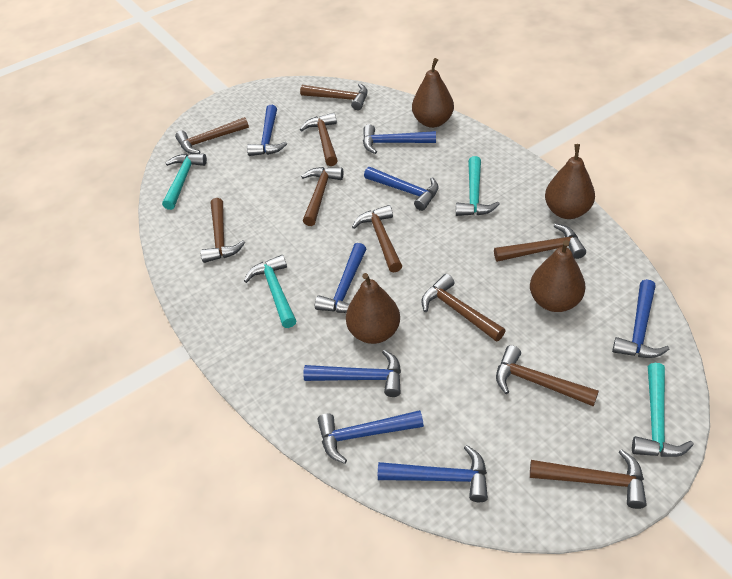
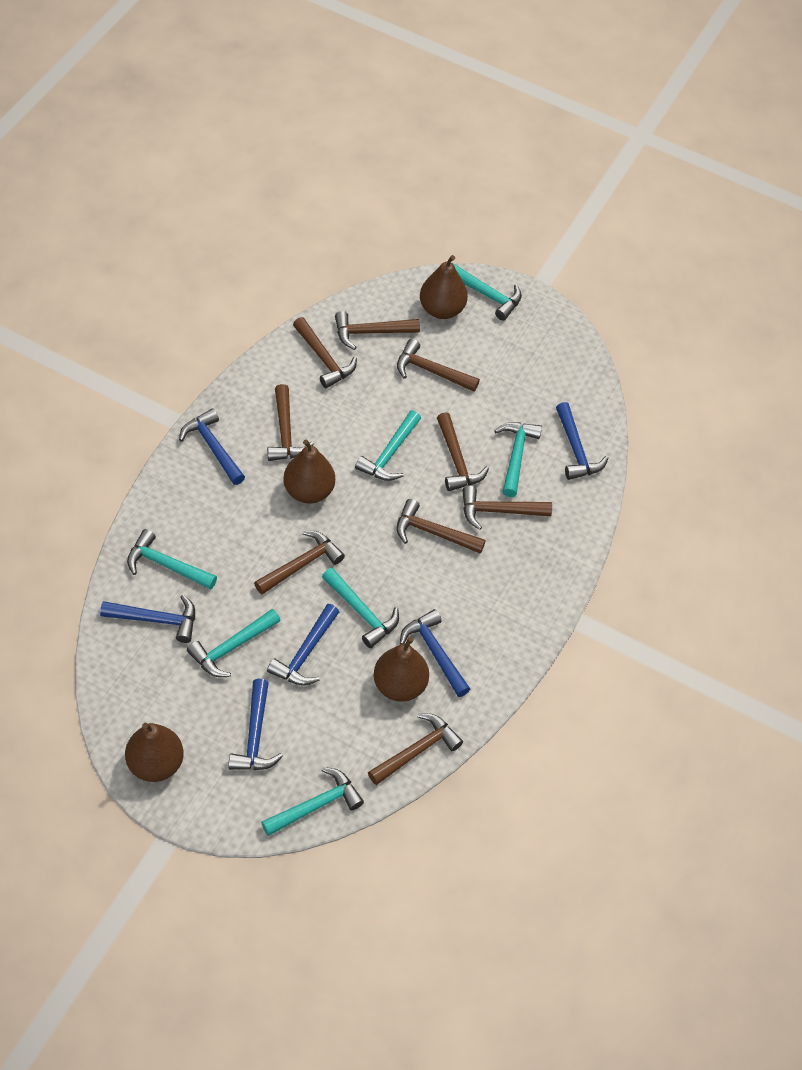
blue hammer: 8 -> 6
brown hammer: 10 -> 9
turquoise hammer: 4 -> 7

